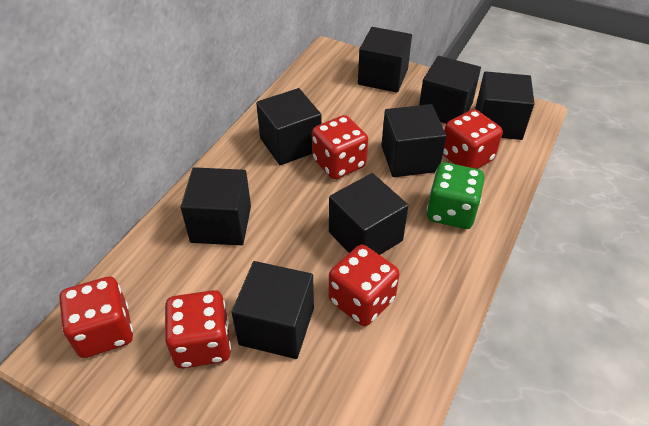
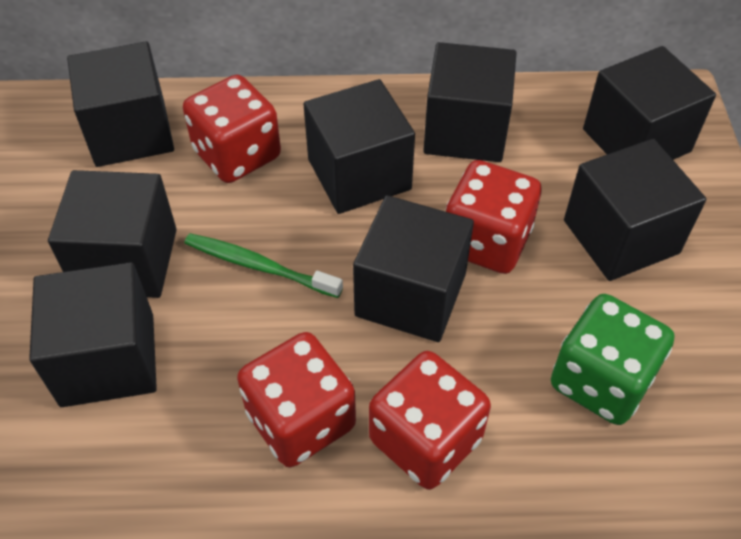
green toothbrush: 0 -> 1
red dice: 5 -> 4

